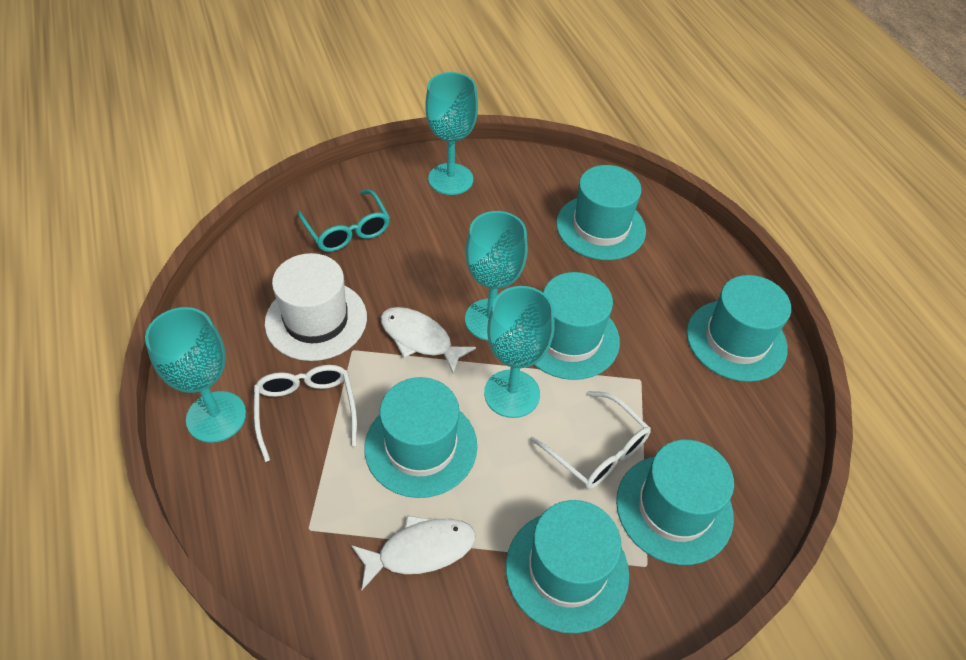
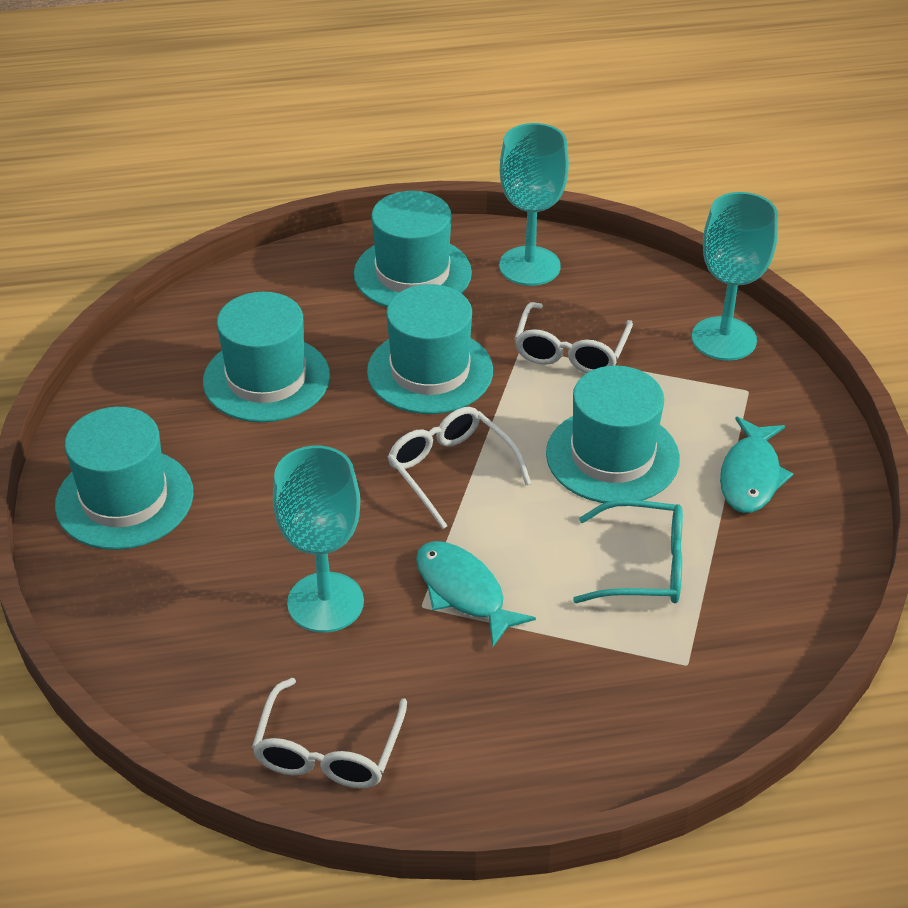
turquoise fish: 0 -> 2
turquoise goblet: 4 -> 3
turquoise hat: 6 -> 5
white fish: 2 -> 0
white glasses: 2 -> 3
white hat: 1 -> 0

